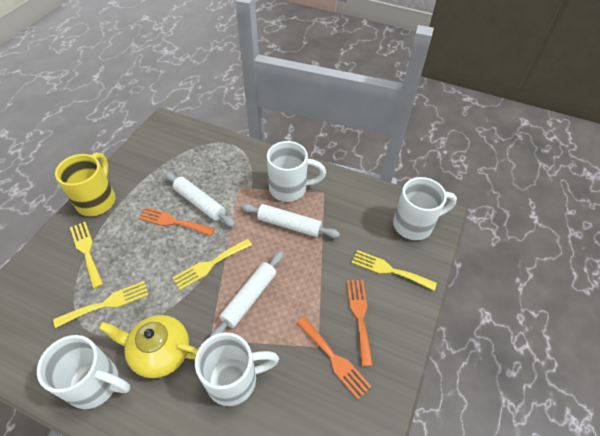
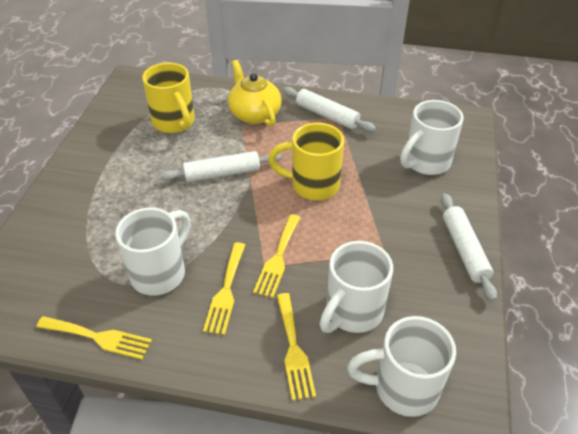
orange fork: 3 -> 0
yellow mug: 1 -> 2

